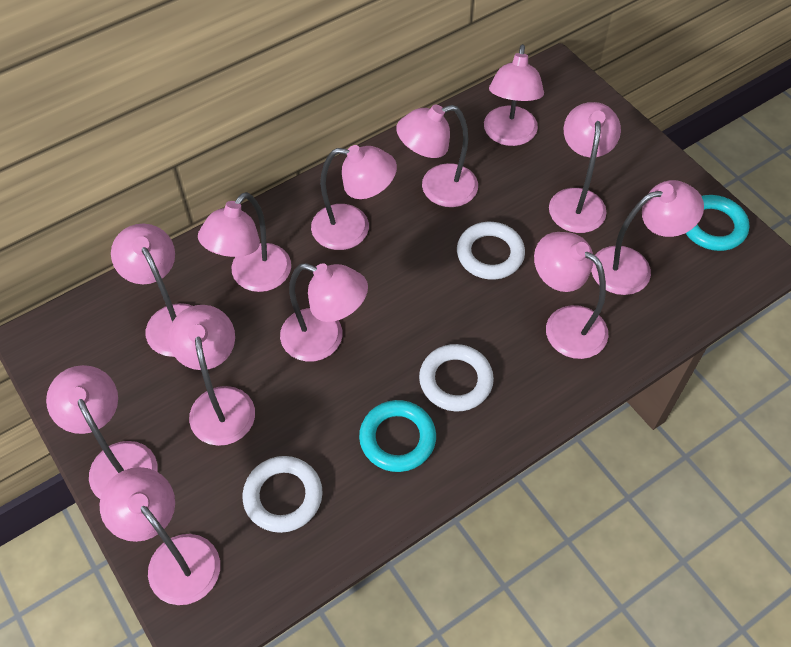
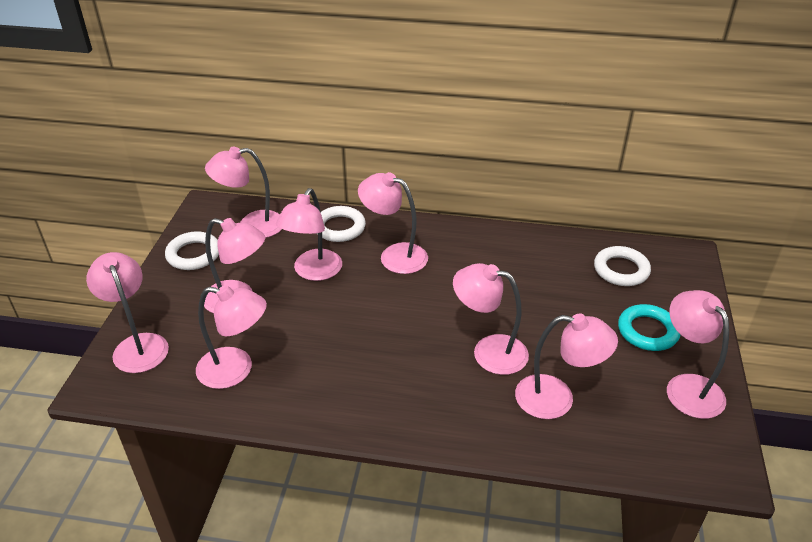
pink lamp: 12 -> 9
turquoise ring: 2 -> 1

